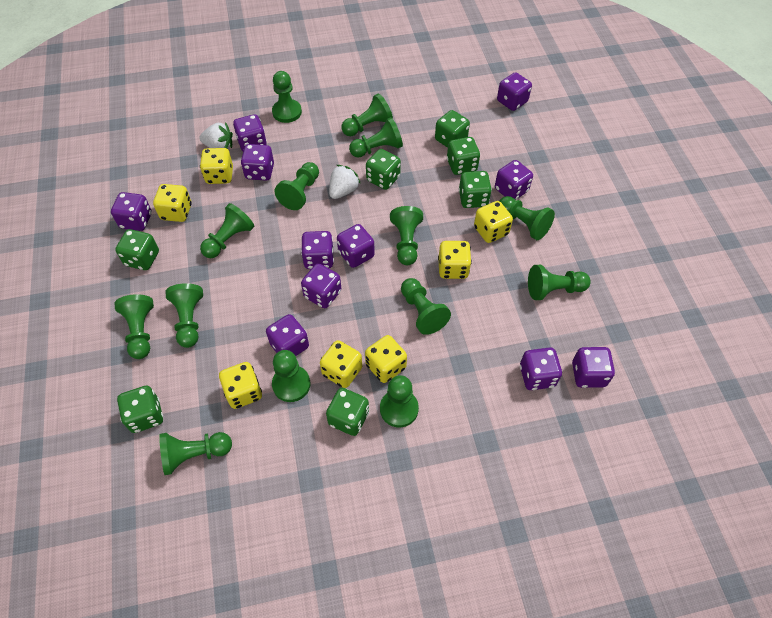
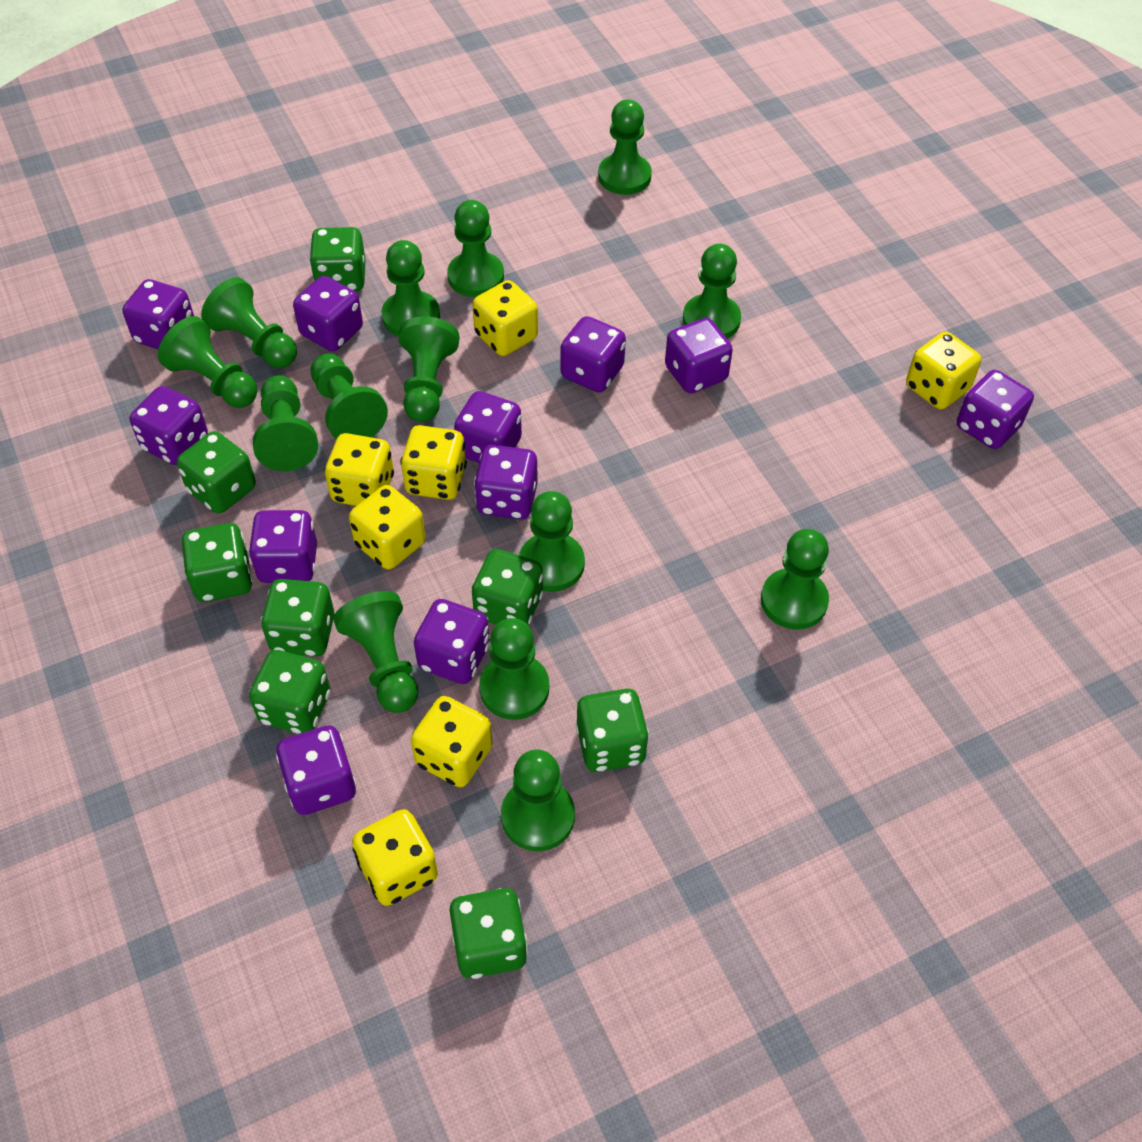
green dice: 7 -> 8
white strawberry: 2 -> 0

